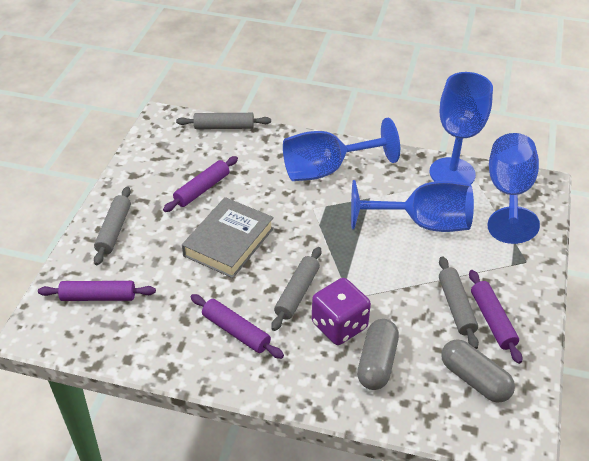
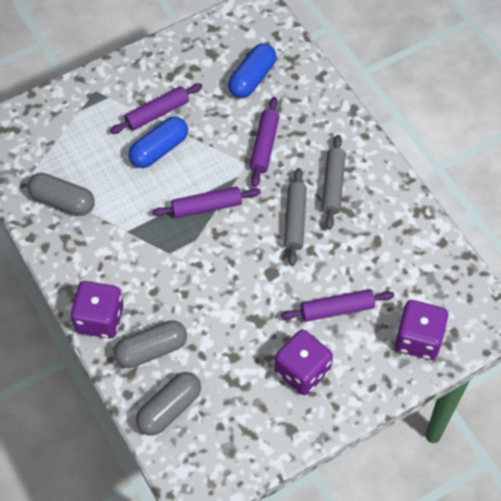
blue capsule: 0 -> 2
blue goblet: 4 -> 0
grey book: 1 -> 0
grey capsule: 2 -> 3
grey rolling pin: 4 -> 2
purple dice: 1 -> 3

